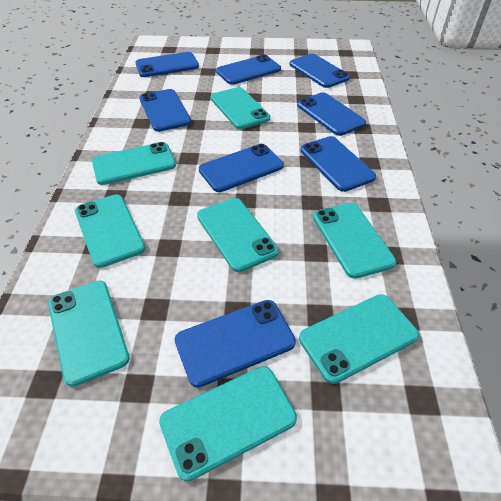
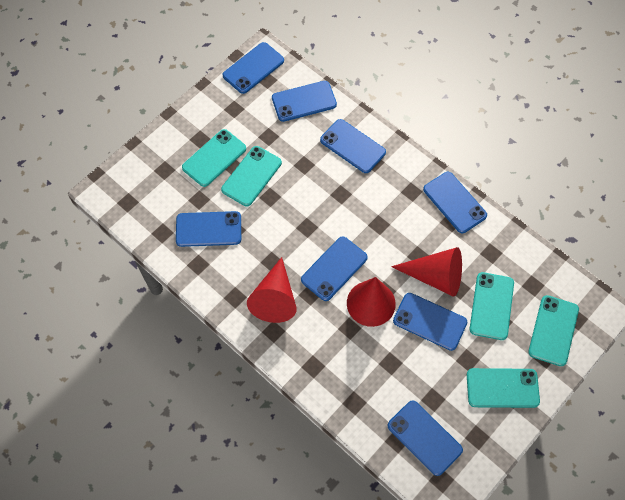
red cone: 0 -> 3
turquoise phone: 8 -> 5

